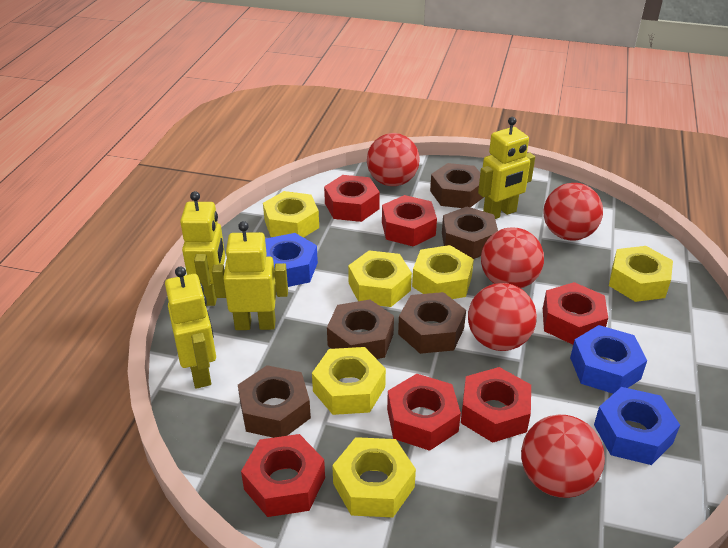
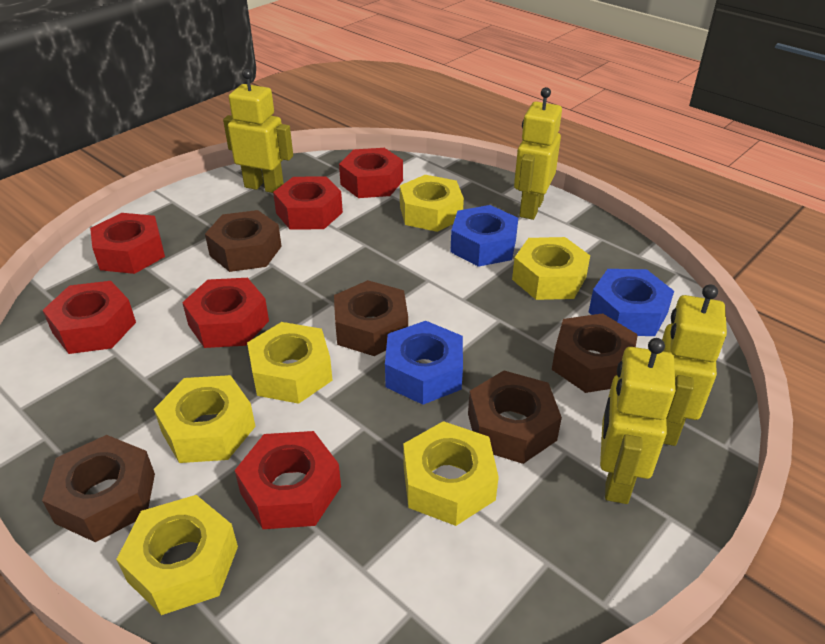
red ball: 5 -> 0

